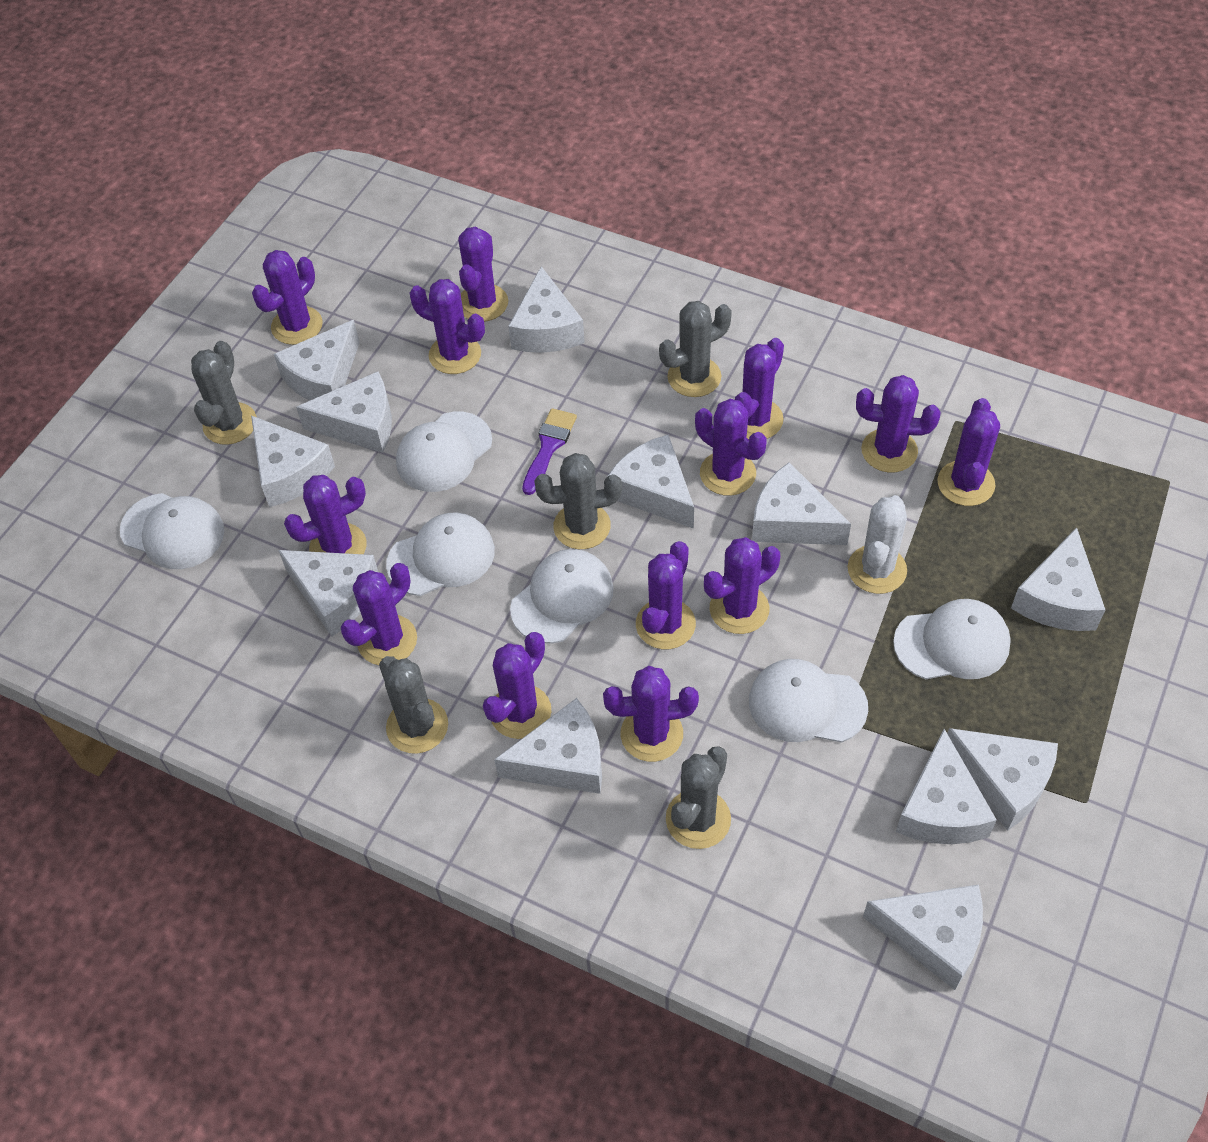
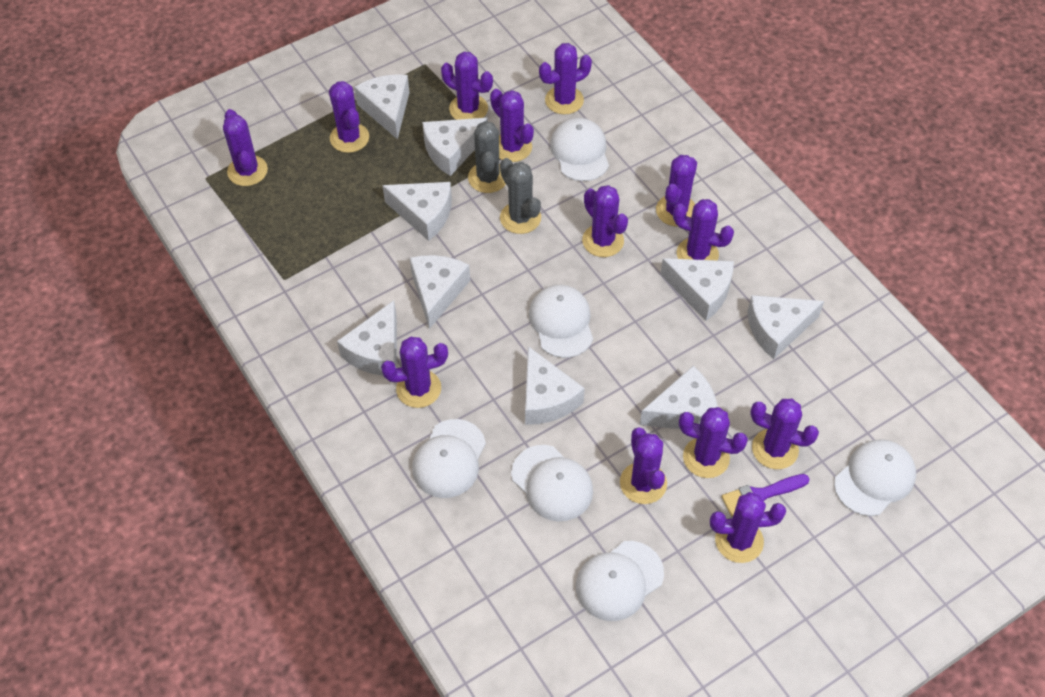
grey cactus: 5 -> 2
white cactus: 1 -> 0
white cheese: 12 -> 9

